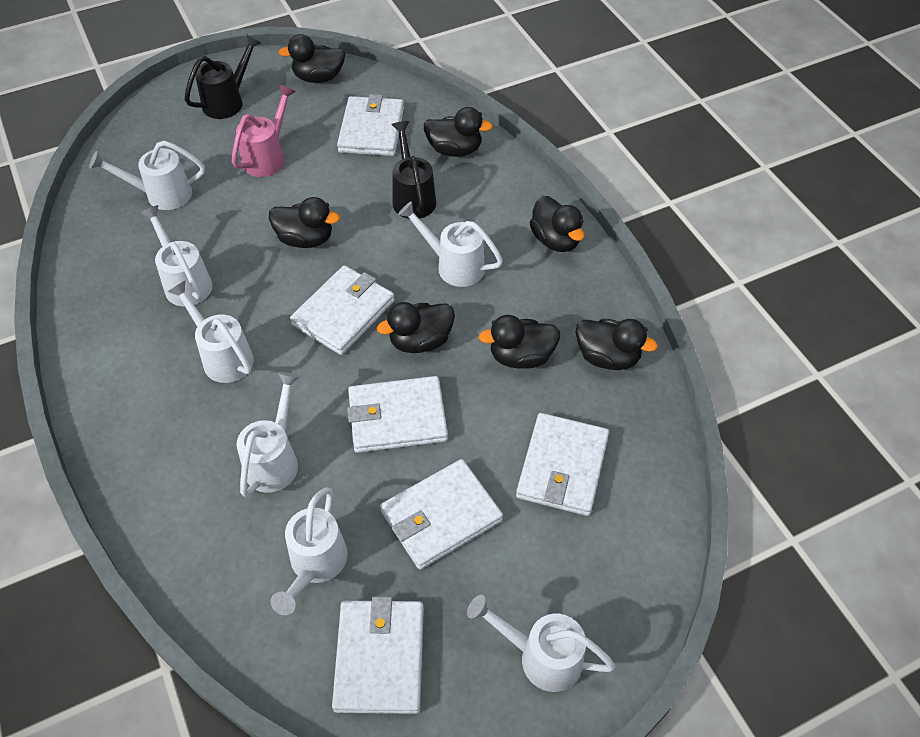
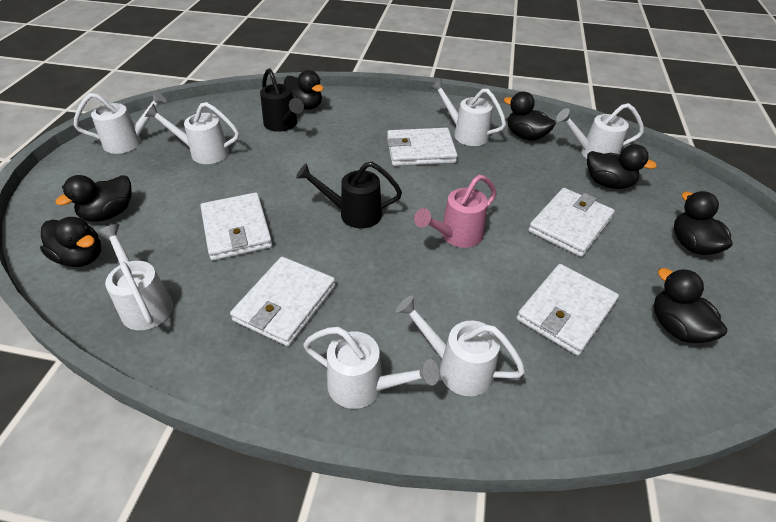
white wallet: 6 -> 5

